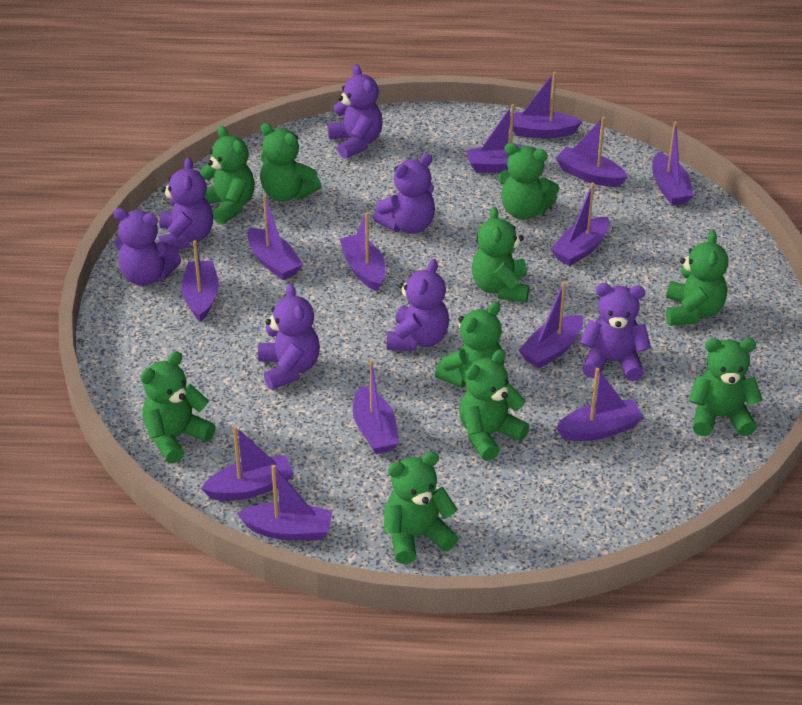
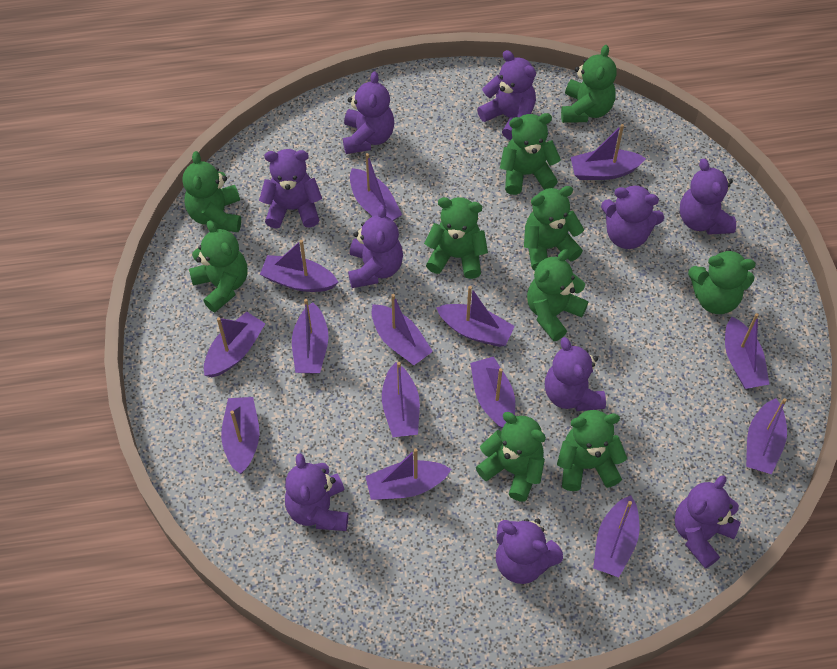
purple boat: 13 -> 14
purple teddy bear: 7 -> 10

